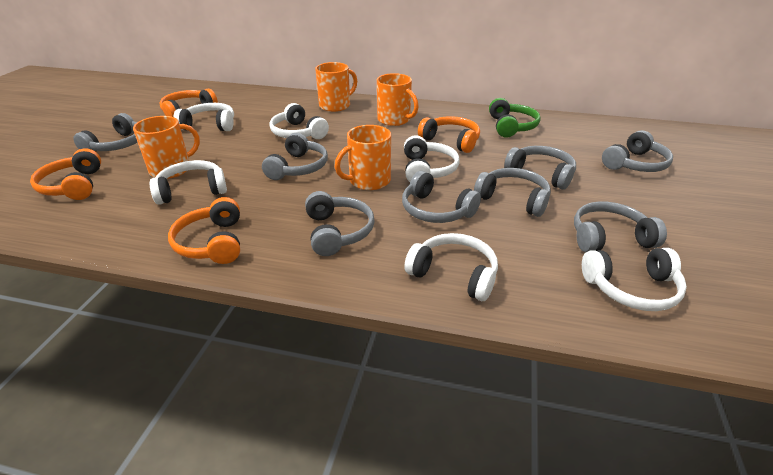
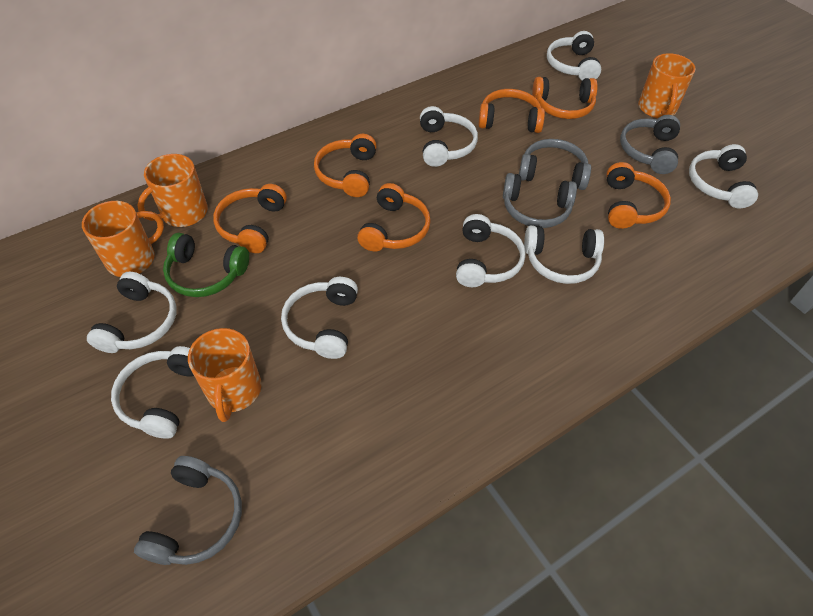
grey headphones: 8 -> 4
orange headphones: 4 -> 6
white headphones: 6 -> 8

